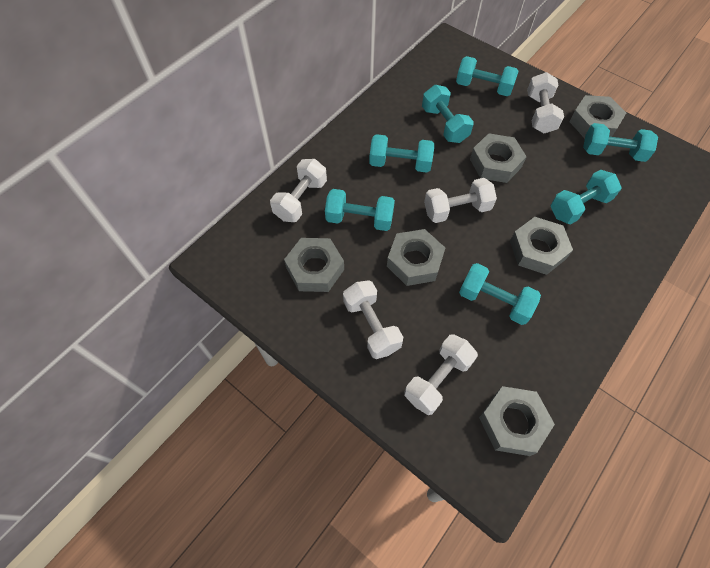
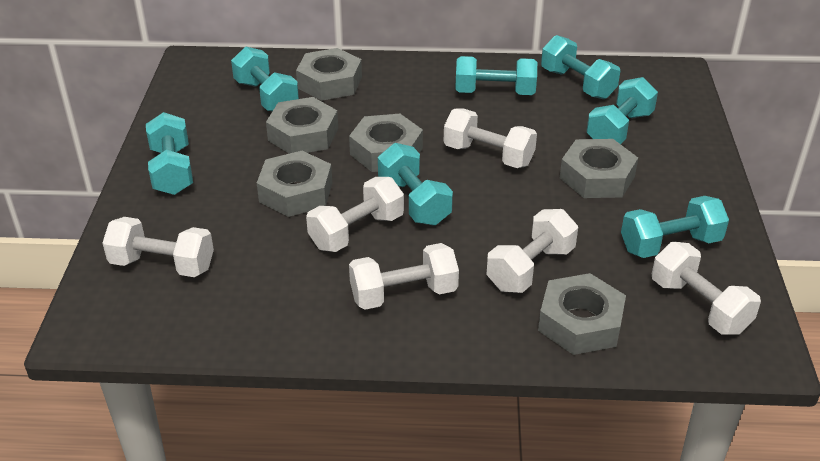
white dumbbell: 5 -> 6

